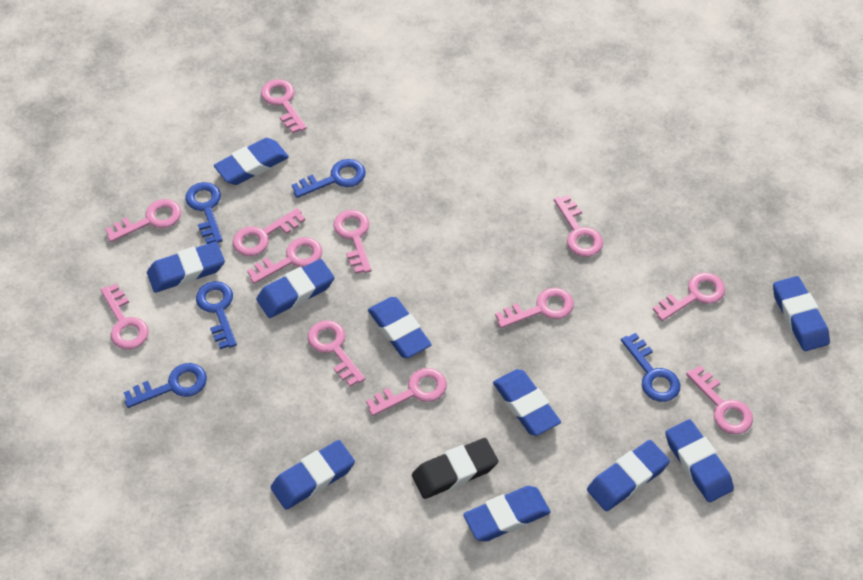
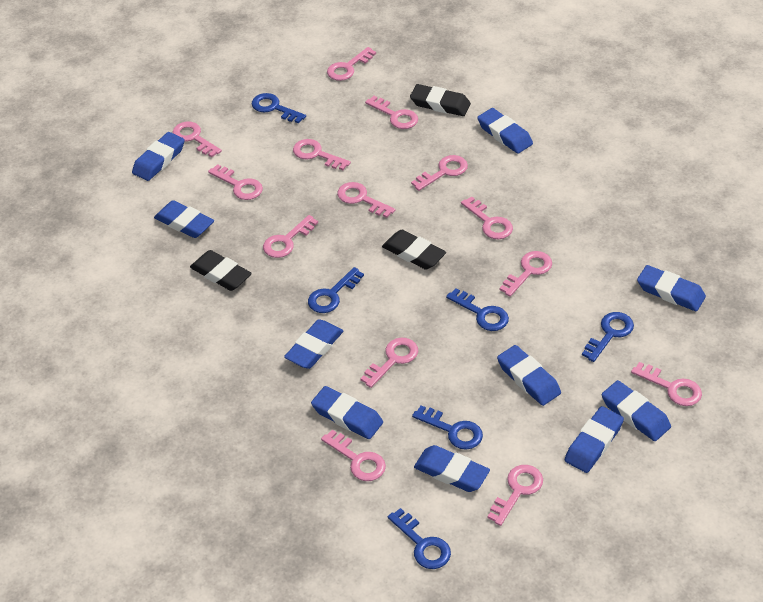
black eraser: 1 -> 3
blue key: 5 -> 6
pink key: 12 -> 14

